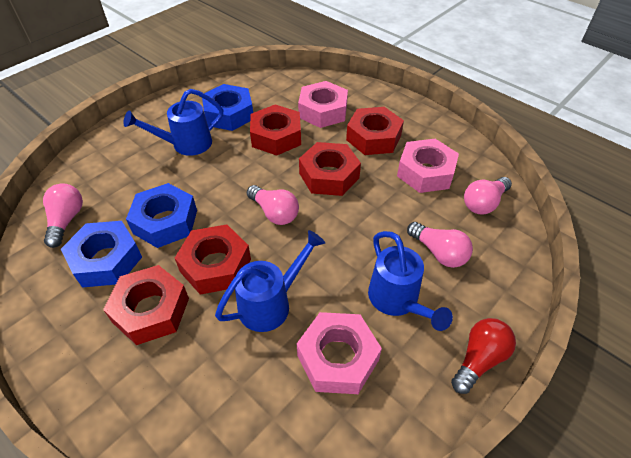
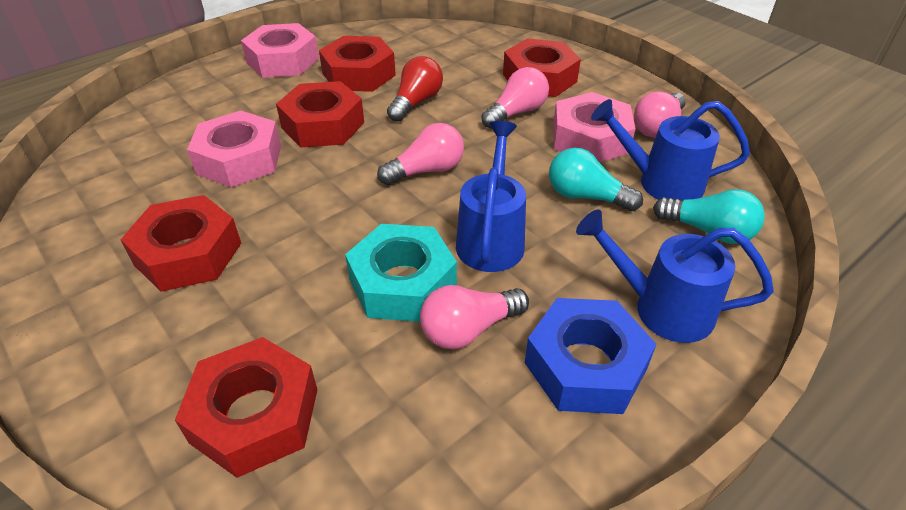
blue nut: 3 -> 1
turquoise light bulb: 0 -> 2
turquoise nut: 0 -> 1

